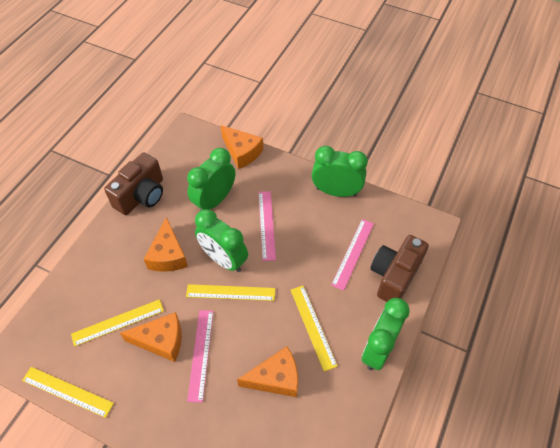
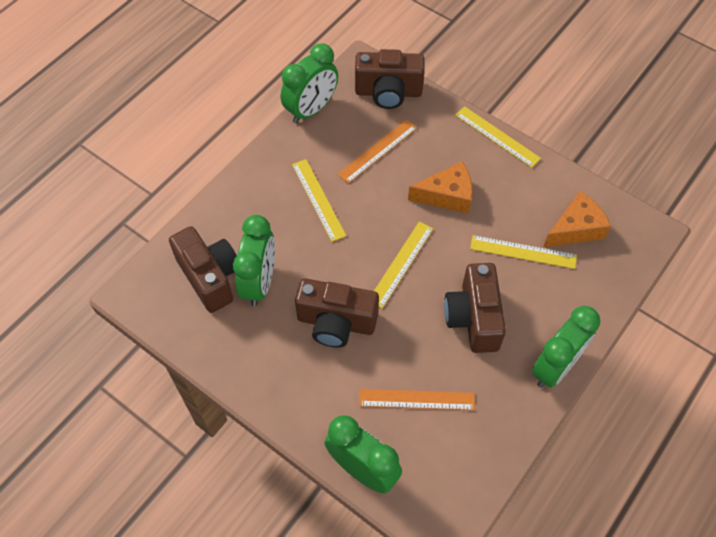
brown camera: 2 -> 4
orange cheese: 4 -> 2
orange ruler: 0 -> 2
pink ruler: 3 -> 0

